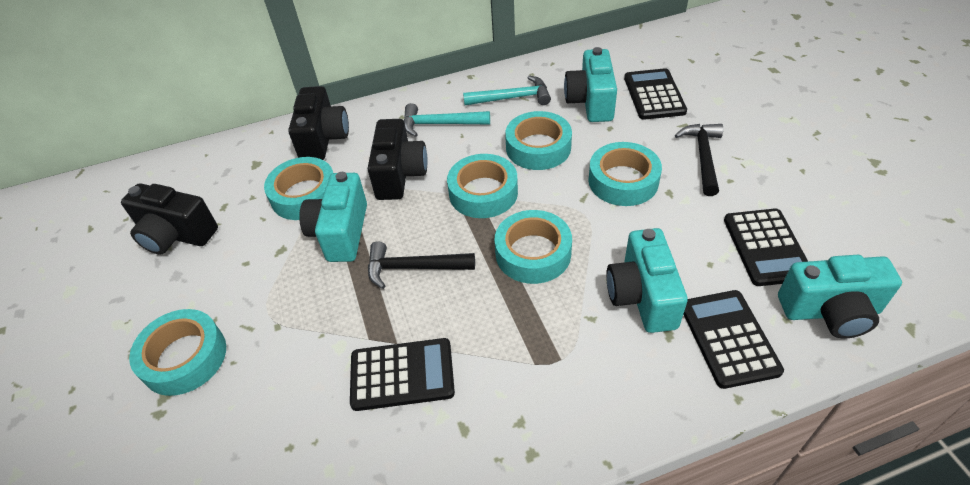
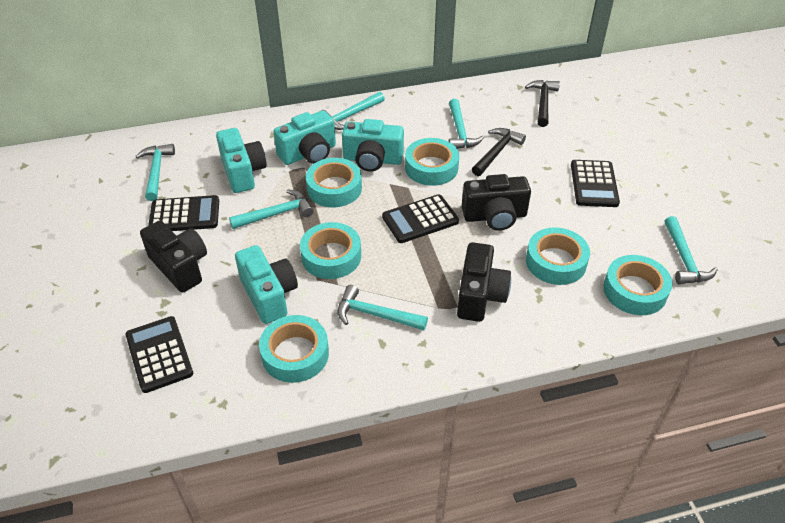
turquoise hammer: 2 -> 6

